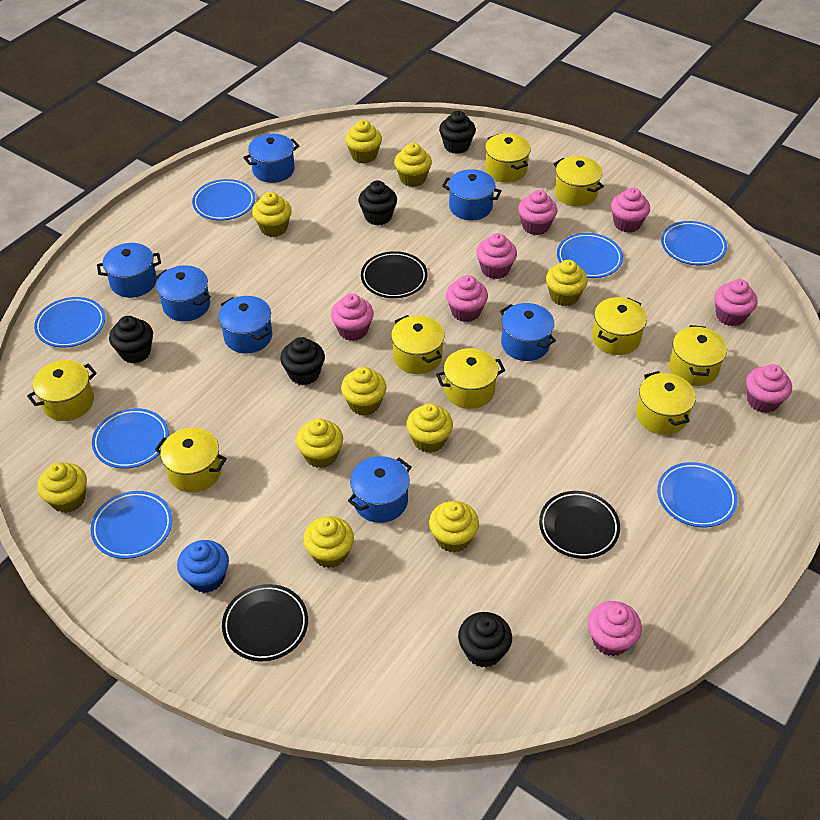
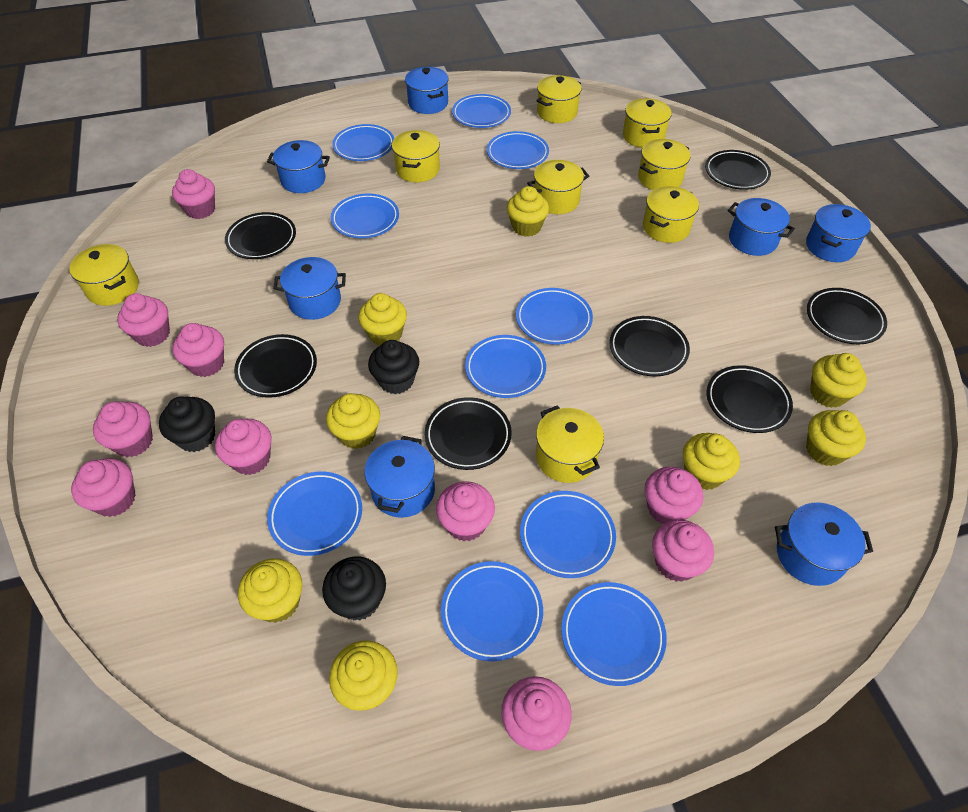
black cupcake: 5 -> 3
black plate: 3 -> 7
blue cupcake: 1 -> 0
blue plate: 7 -> 10
pink cupcake: 8 -> 10
yellow cupcake: 10 -> 8
yellow pot: 9 -> 8

